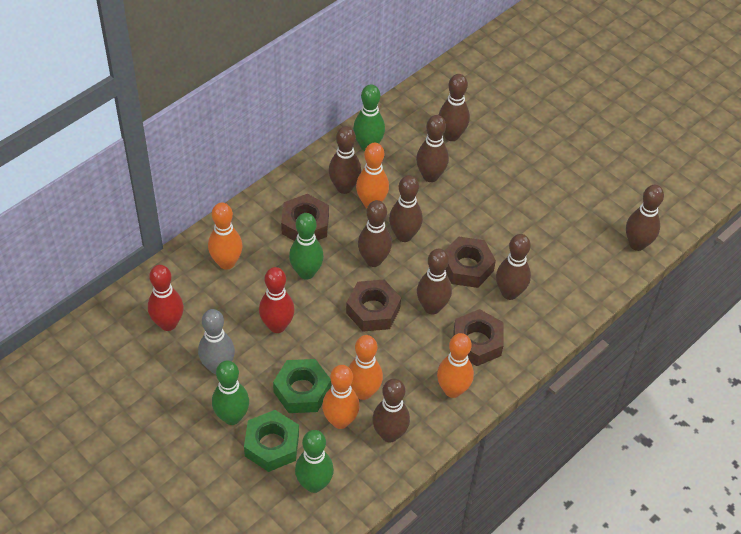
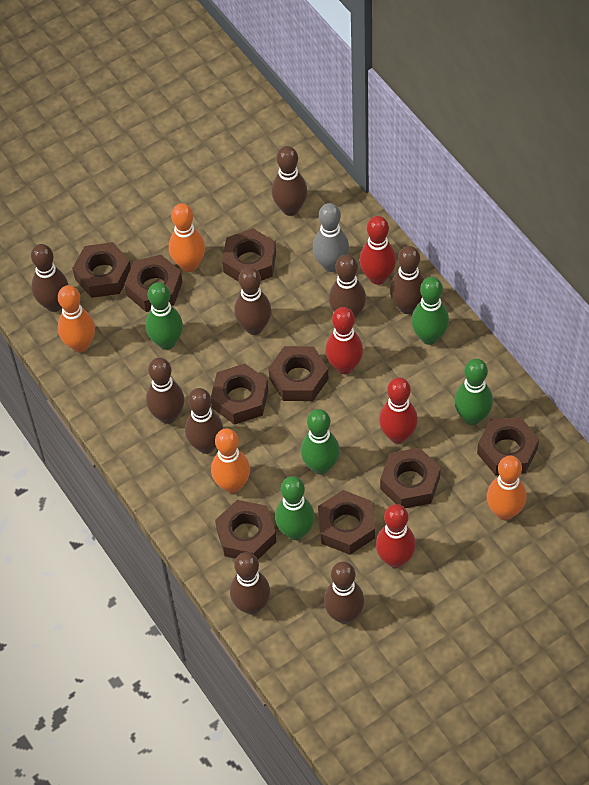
brown nut: 4 -> 9
green bowling pin: 4 -> 5
green nut: 2 -> 0
orange bowling pin: 5 -> 4
red bowling pin: 2 -> 4

